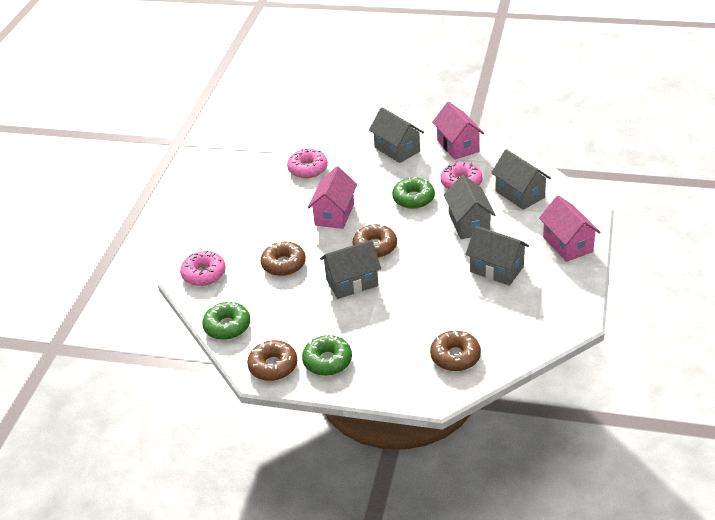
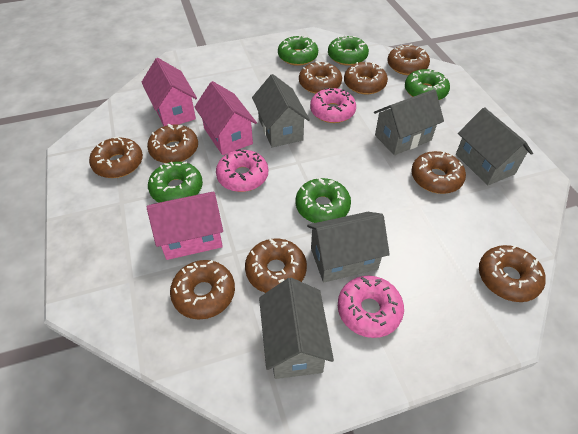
brown donut: 4 -> 9
green donut: 3 -> 5

